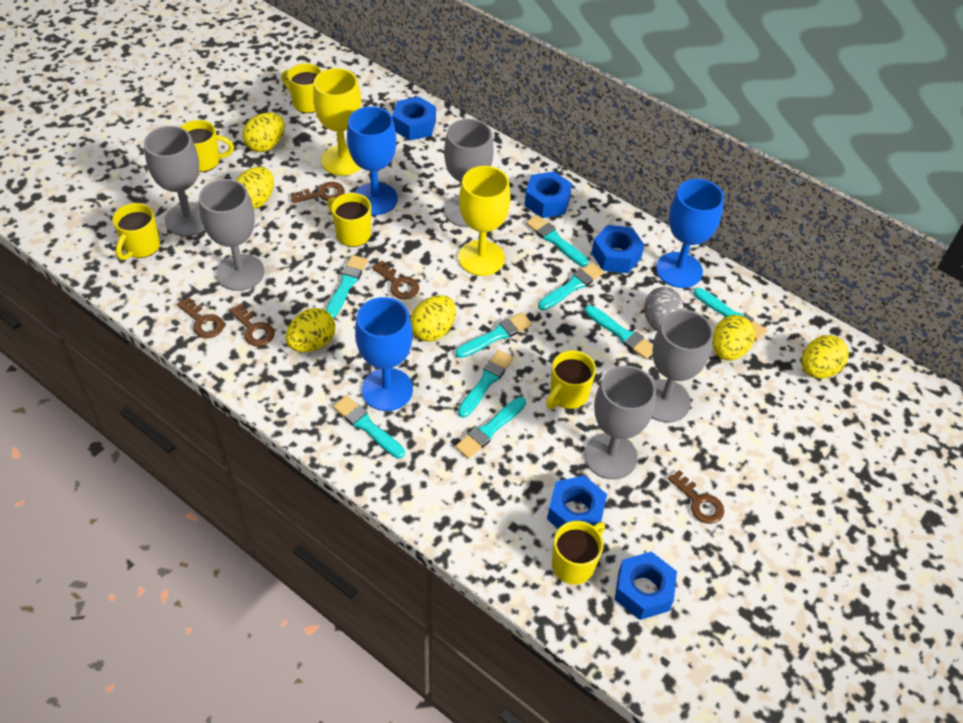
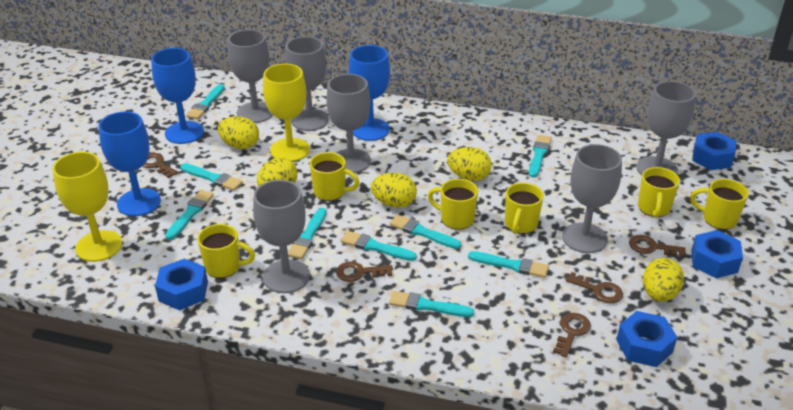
blue nut: 5 -> 4
grey egg: 1 -> 0
grey goblet: 5 -> 6
yellow egg: 6 -> 5

